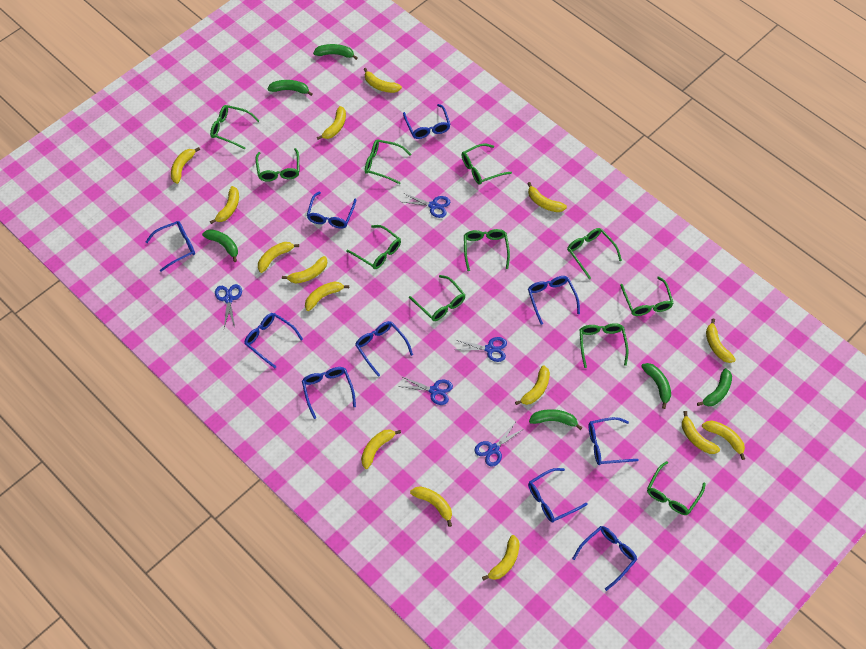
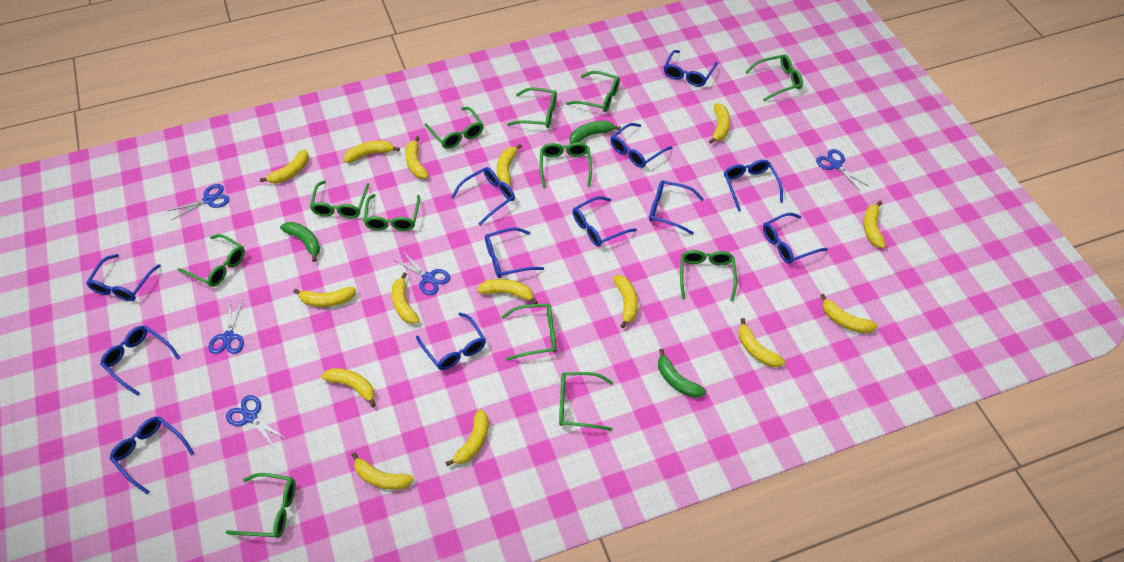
blue glasses: 10 -> 12
green banana: 6 -> 3
green glasses: 11 -> 12

